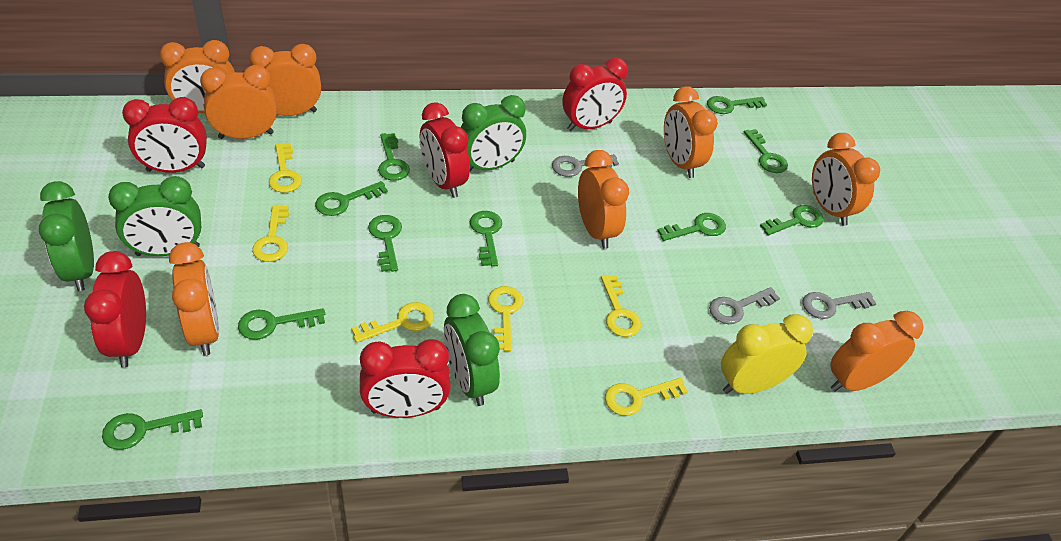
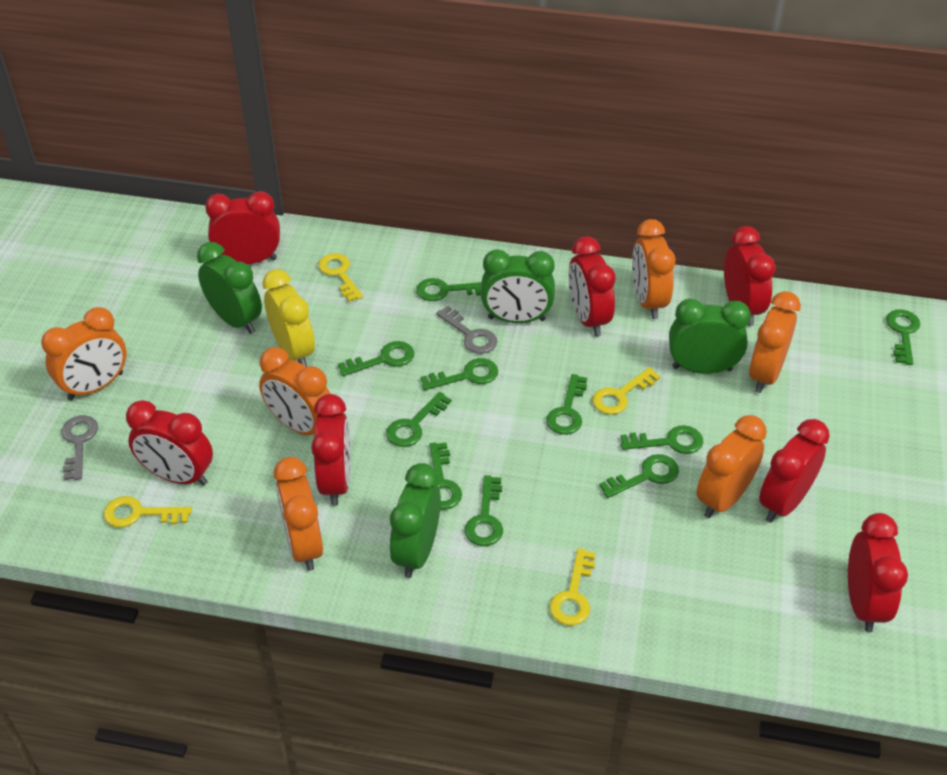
grey key: 3 -> 2
orange clock: 8 -> 6
red clock: 5 -> 7
yellow key: 6 -> 4

